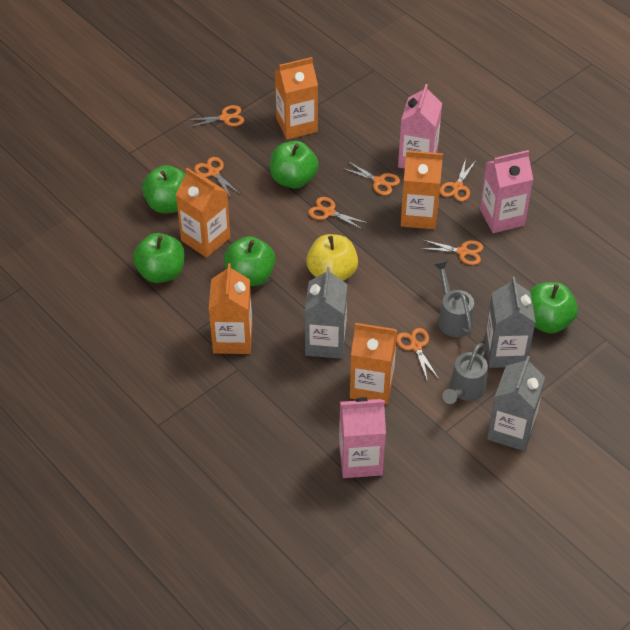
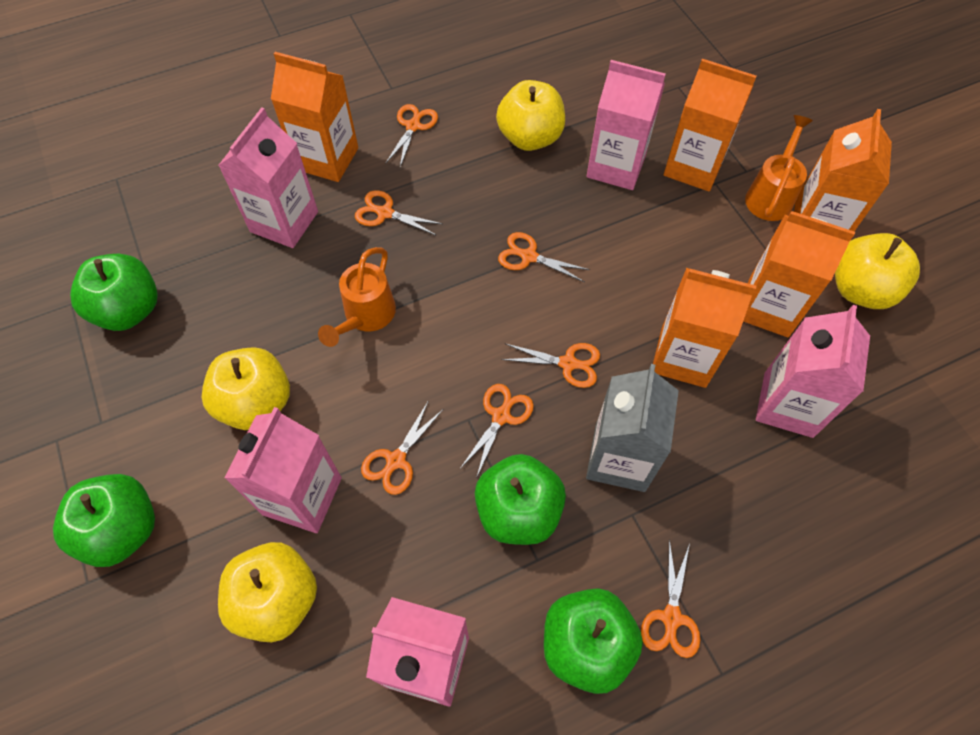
green apple: 5 -> 4
grey carton: 3 -> 1
grey watering can: 2 -> 0
orange watering can: 0 -> 2
pink carton: 3 -> 5
yellow apple: 1 -> 4

